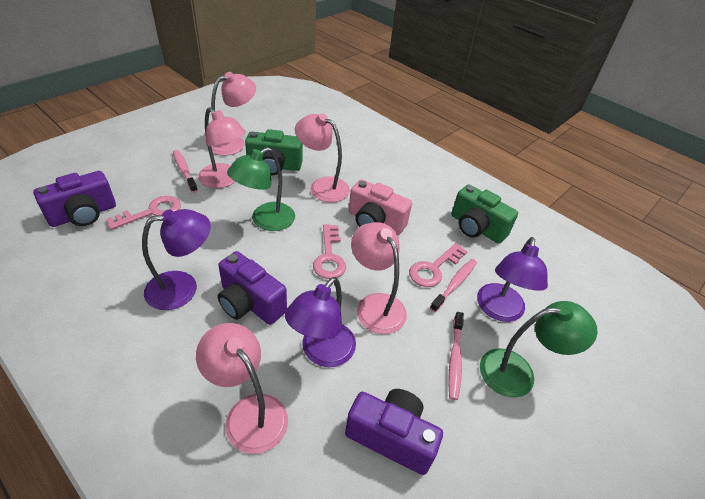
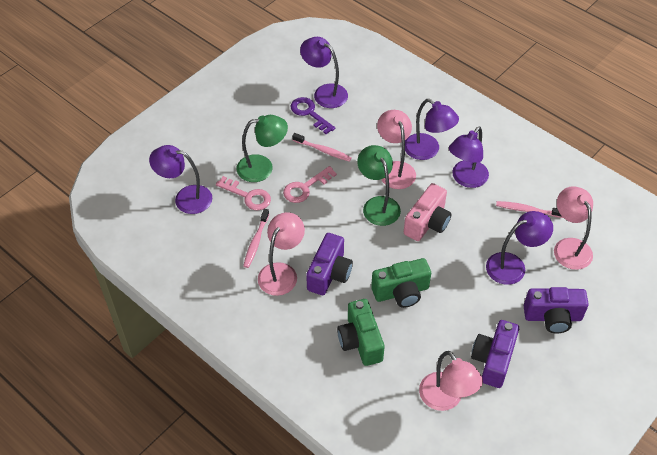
pink key: 3 -> 2
pink lamp: 5 -> 4
purple key: 0 -> 1
purple lamp: 3 -> 5

